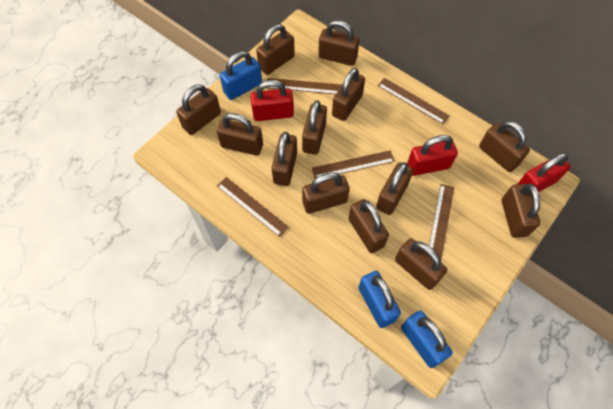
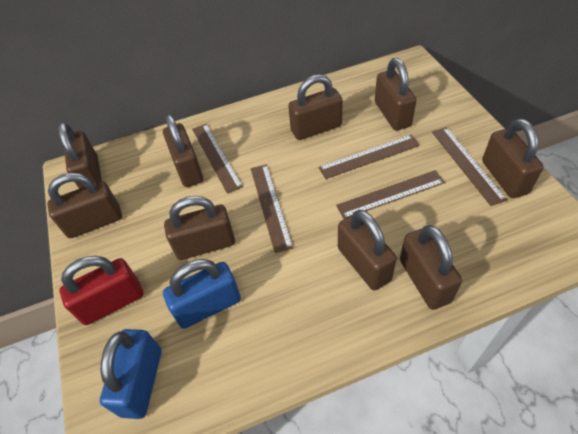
blue padlock: 3 -> 2
brown padlock: 13 -> 9
red padlock: 3 -> 1

